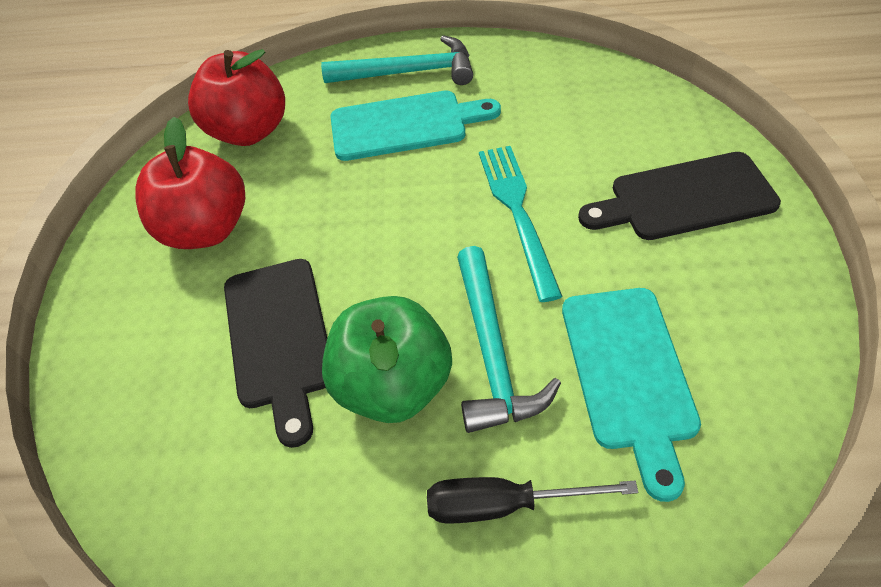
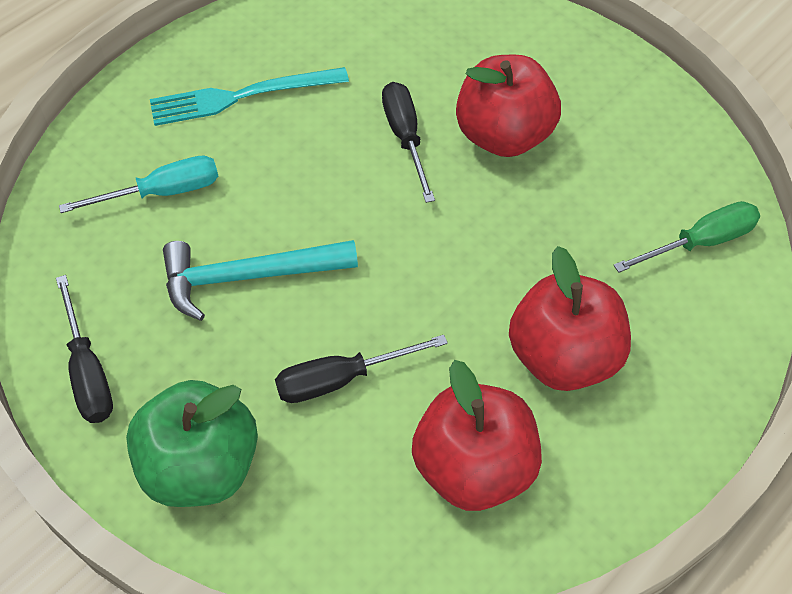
black cutting board: 2 -> 0
black screwdriver: 1 -> 3
green screwdriver: 0 -> 1
red apple: 2 -> 3
turquoise cutting board: 2 -> 0
turquoise hammer: 2 -> 1
turquoise screwdriver: 0 -> 1

